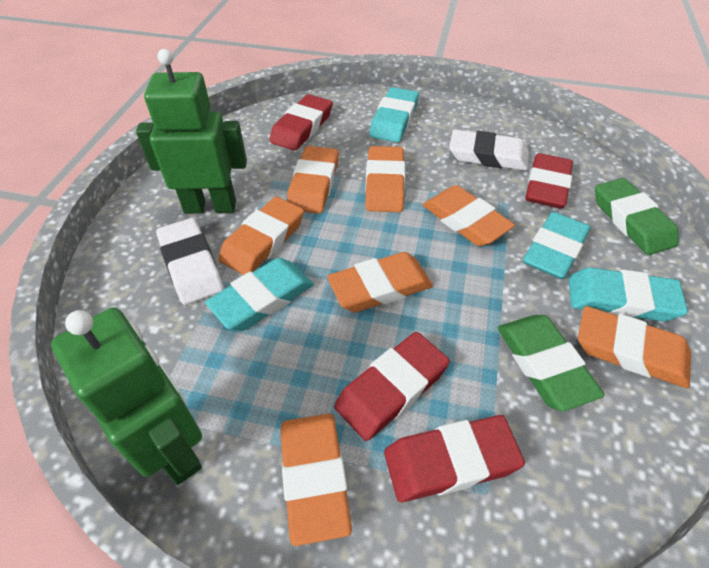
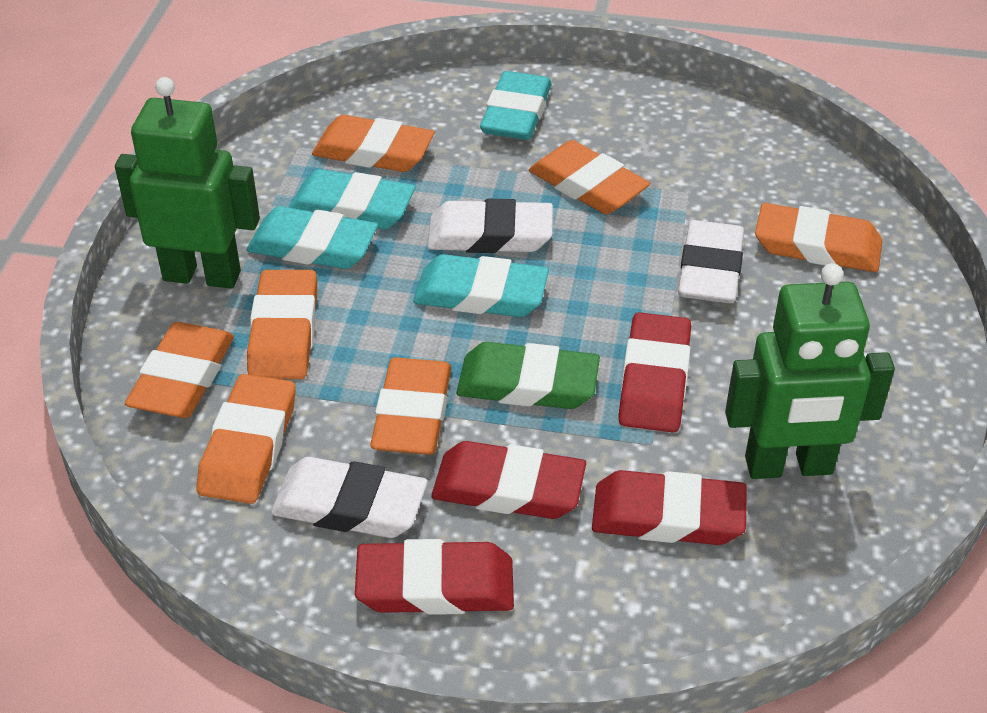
green eraser: 2 -> 1
white eraser: 2 -> 3

